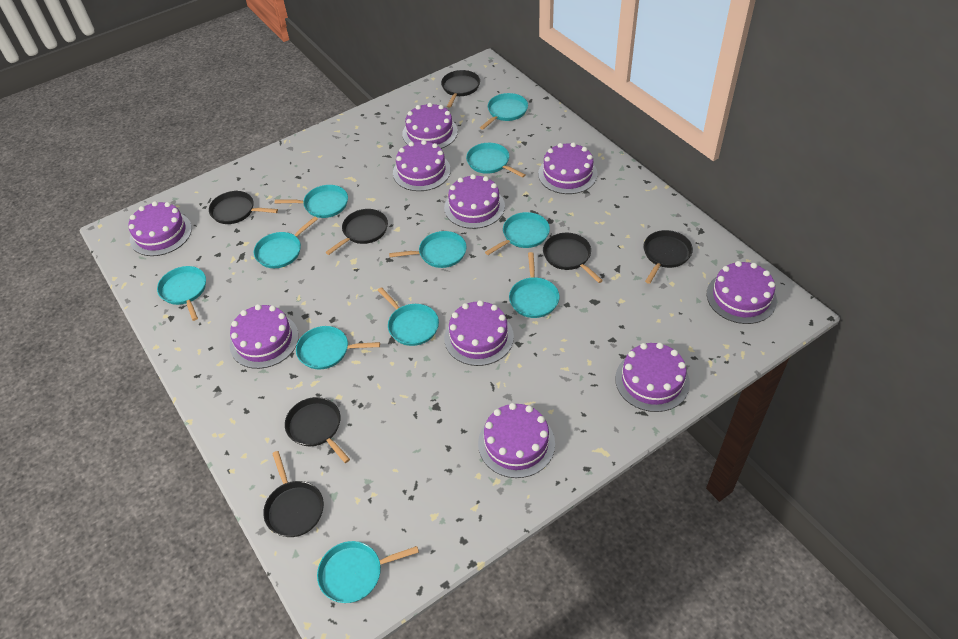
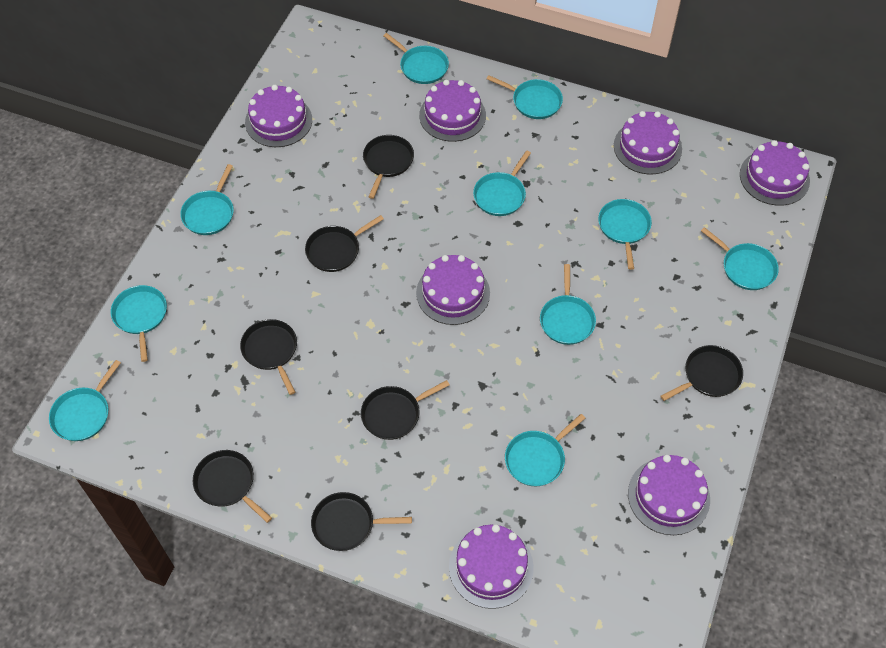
purple cake: 10 -> 7
turquoise pan: 11 -> 10

